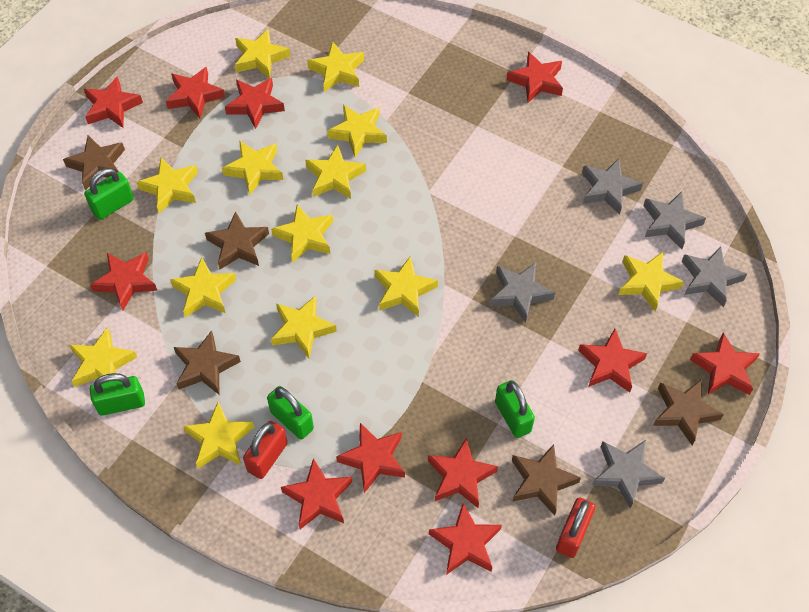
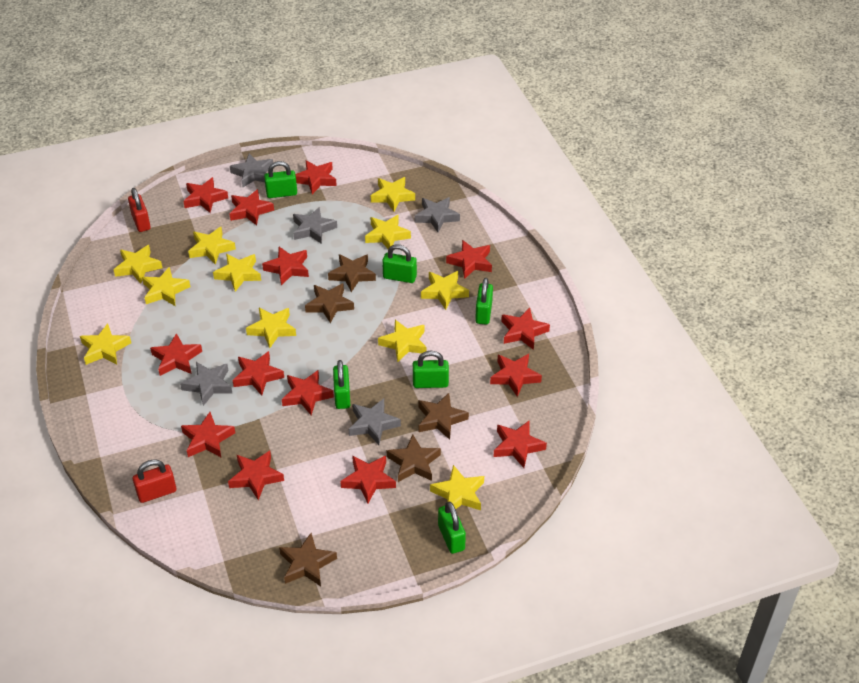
green padlock: 4 -> 6
red star: 11 -> 14
yellow star: 13 -> 11

